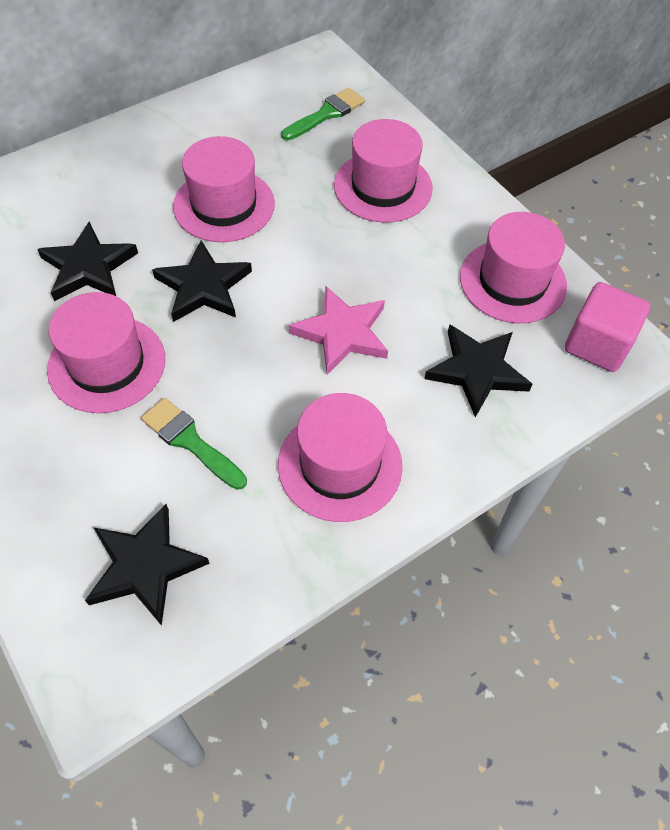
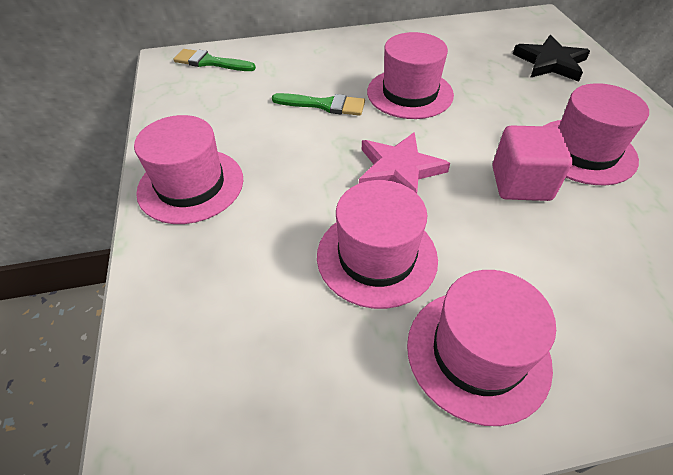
black star: 4 -> 1

